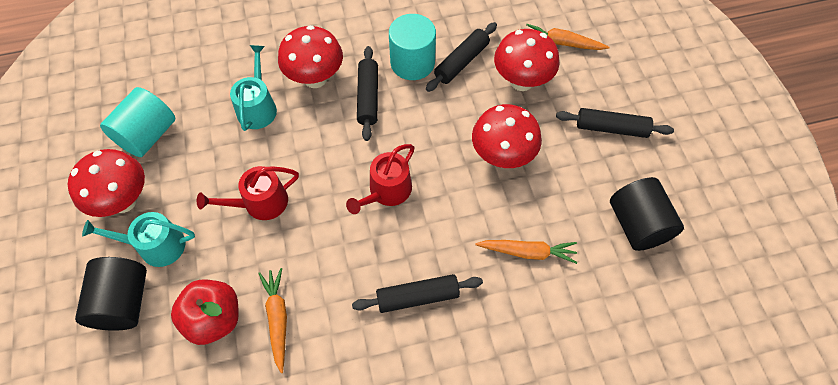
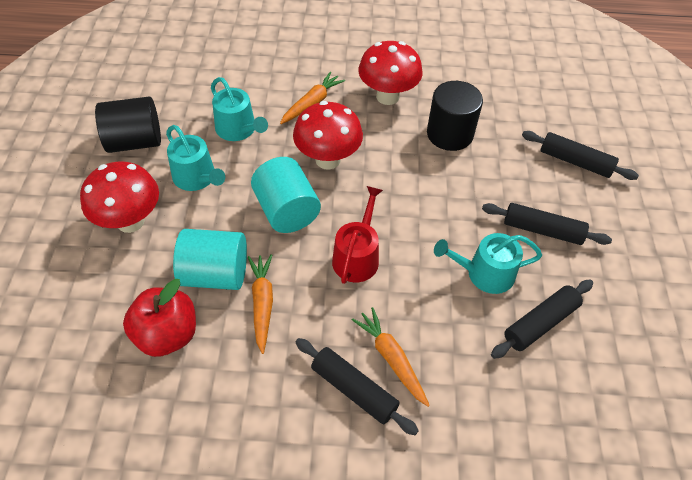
red mushroom: 4 -> 3
red watering can: 2 -> 1
turquoise watering can: 2 -> 3

